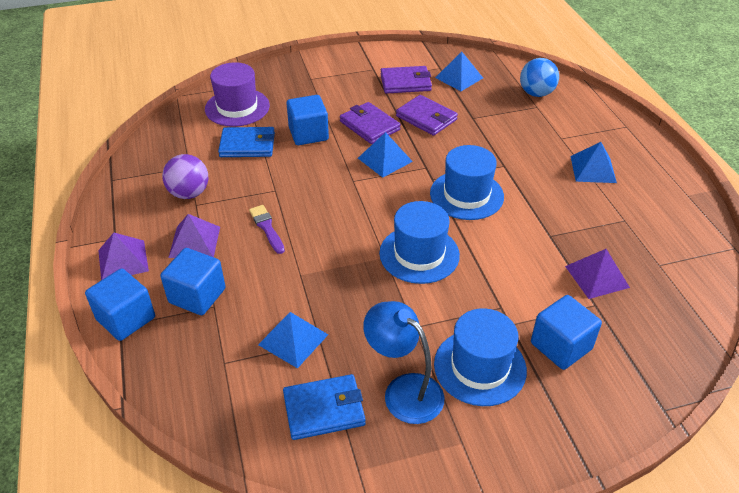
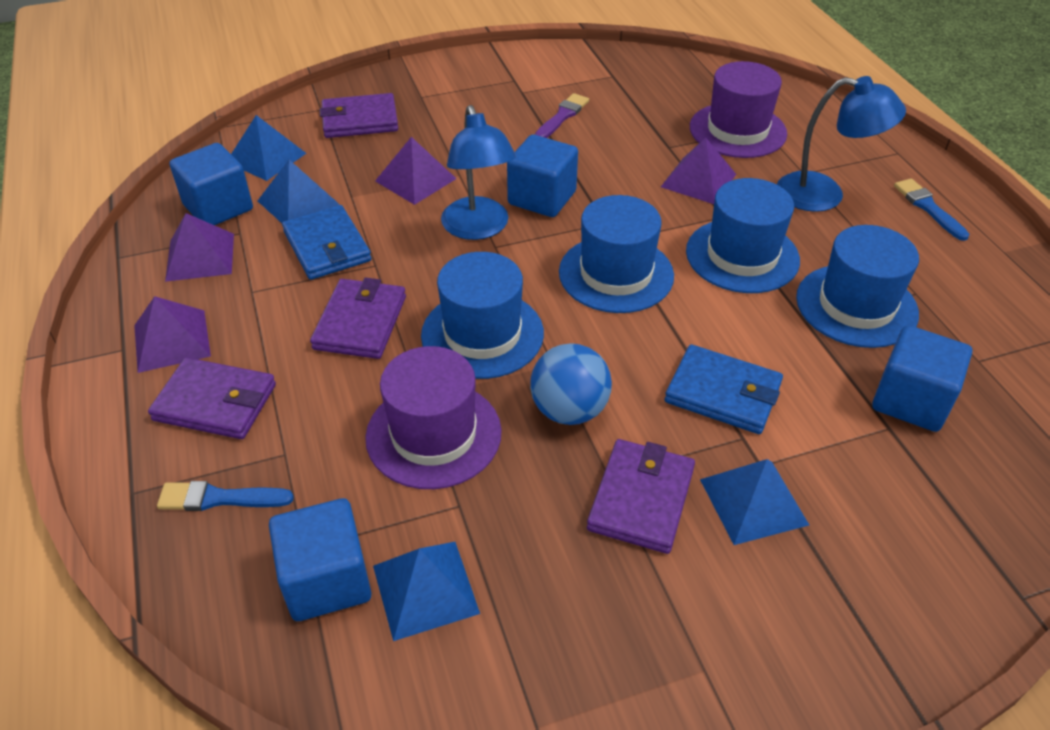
blue brush: 0 -> 2
blue hat: 3 -> 4
blue lamp: 1 -> 2
purple ball: 1 -> 0
purple hat: 1 -> 2
purple pyramid: 3 -> 4
purple wallet: 3 -> 4

